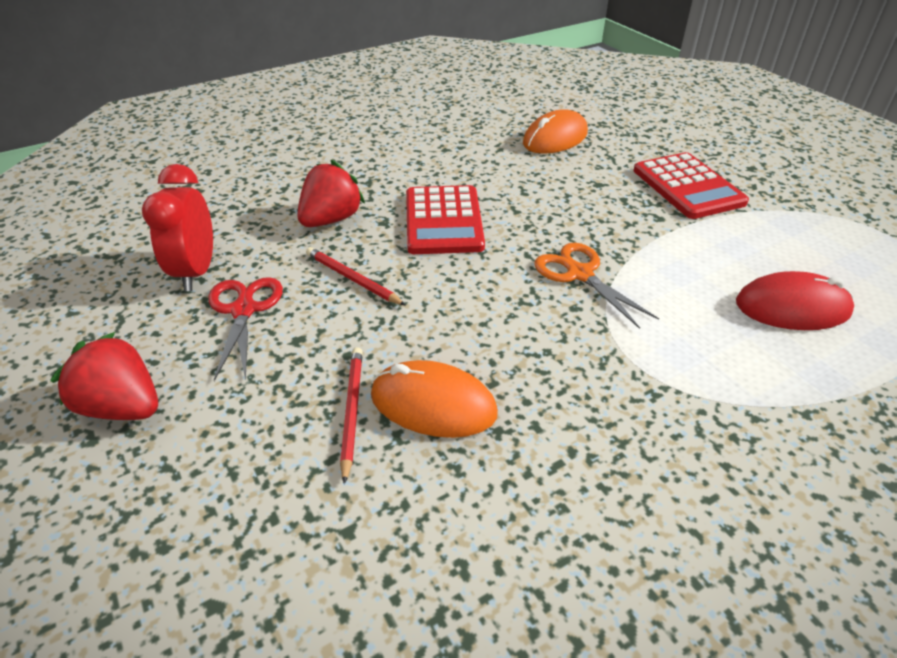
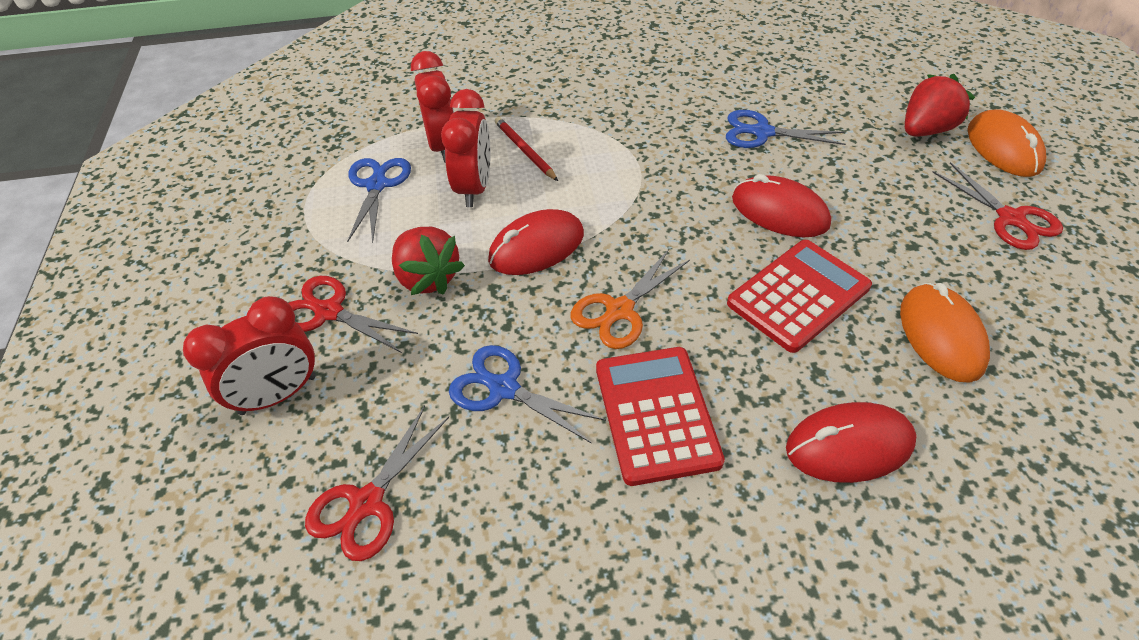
blue scissors: 0 -> 3
red clock: 1 -> 3
red mouse: 1 -> 3
red pencil: 2 -> 1
red scissors: 1 -> 3

